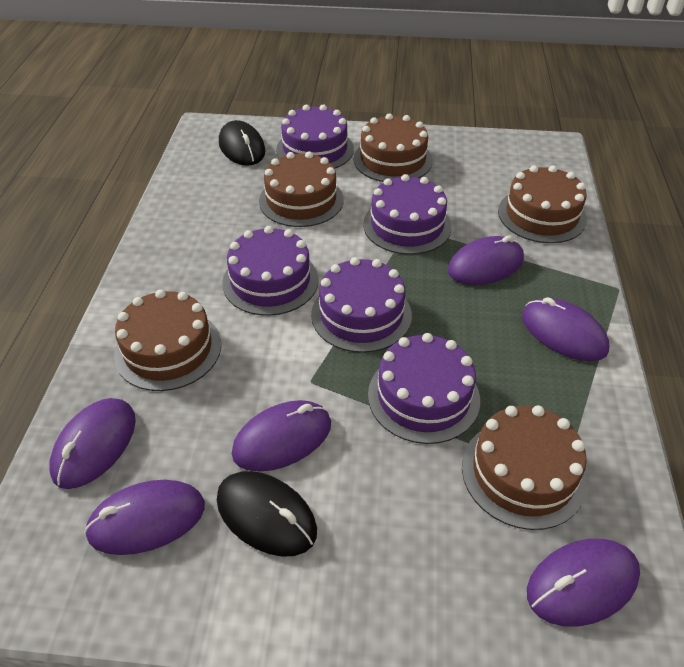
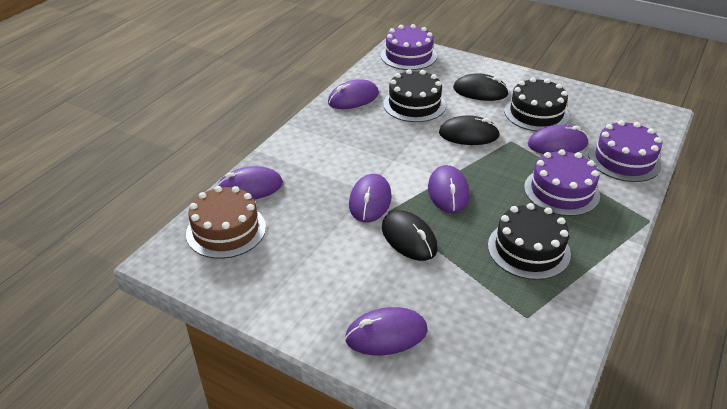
black cake: 0 -> 3
black mouse: 2 -> 3
brown cake: 5 -> 1
purple cake: 5 -> 3

